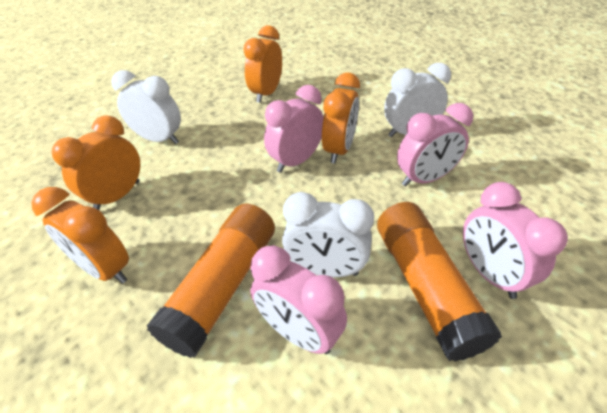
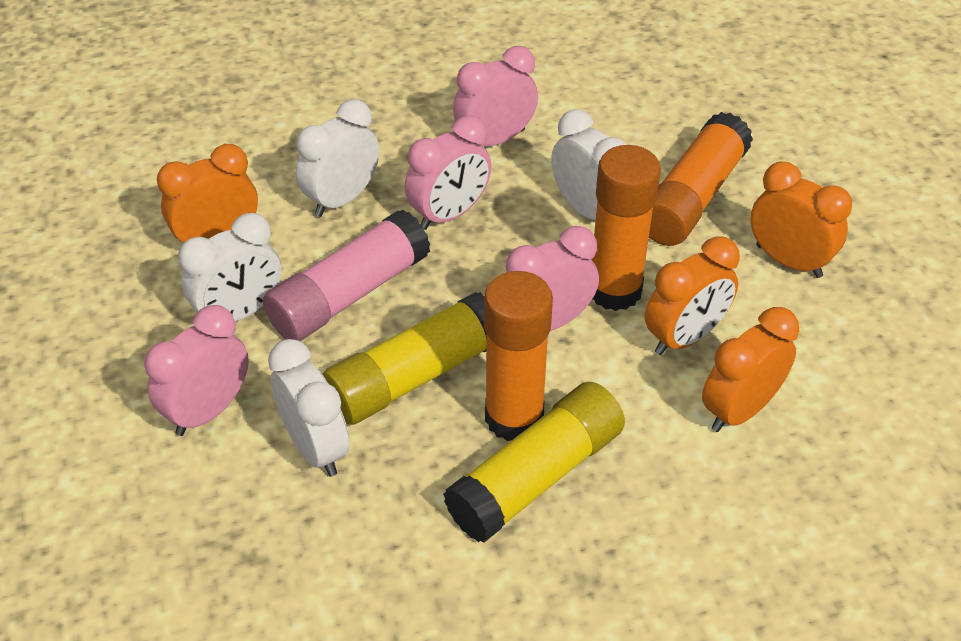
orange glue stick: 2 -> 3
pink glue stick: 0 -> 1
white clock: 3 -> 4
yellow glue stick: 0 -> 2

